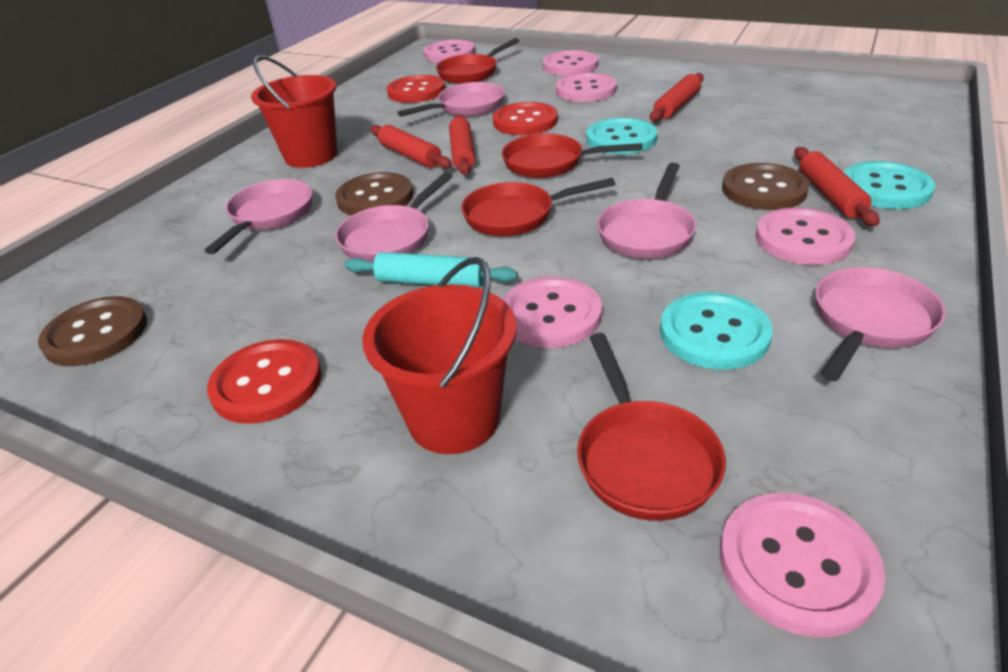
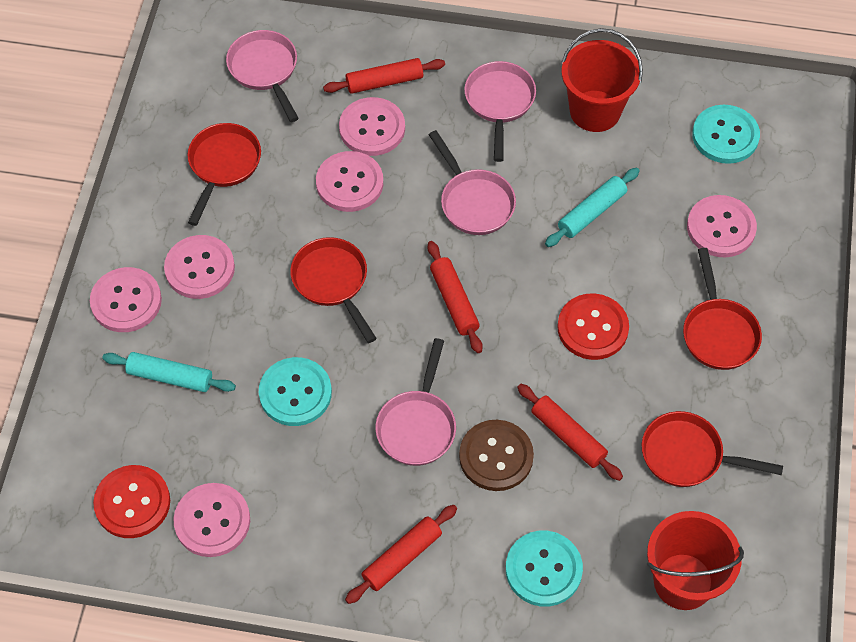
brown button: 3 -> 1
pink pan: 5 -> 4
red button: 3 -> 2
turquoise rolling pin: 1 -> 2

